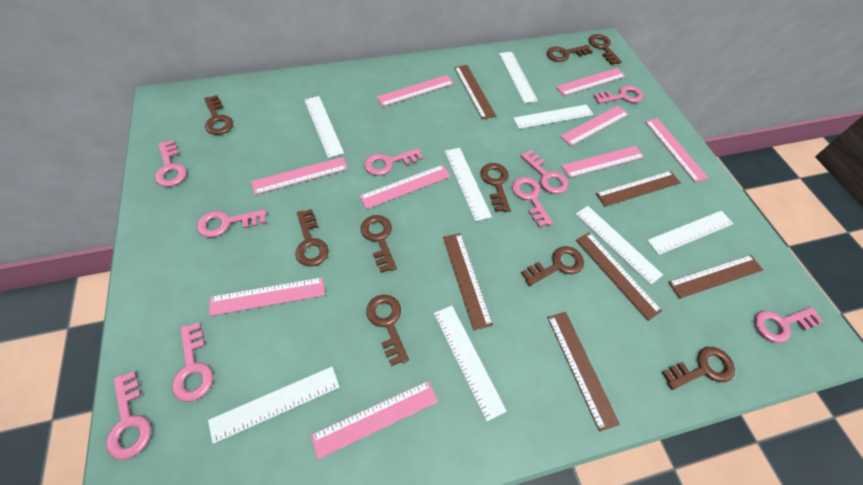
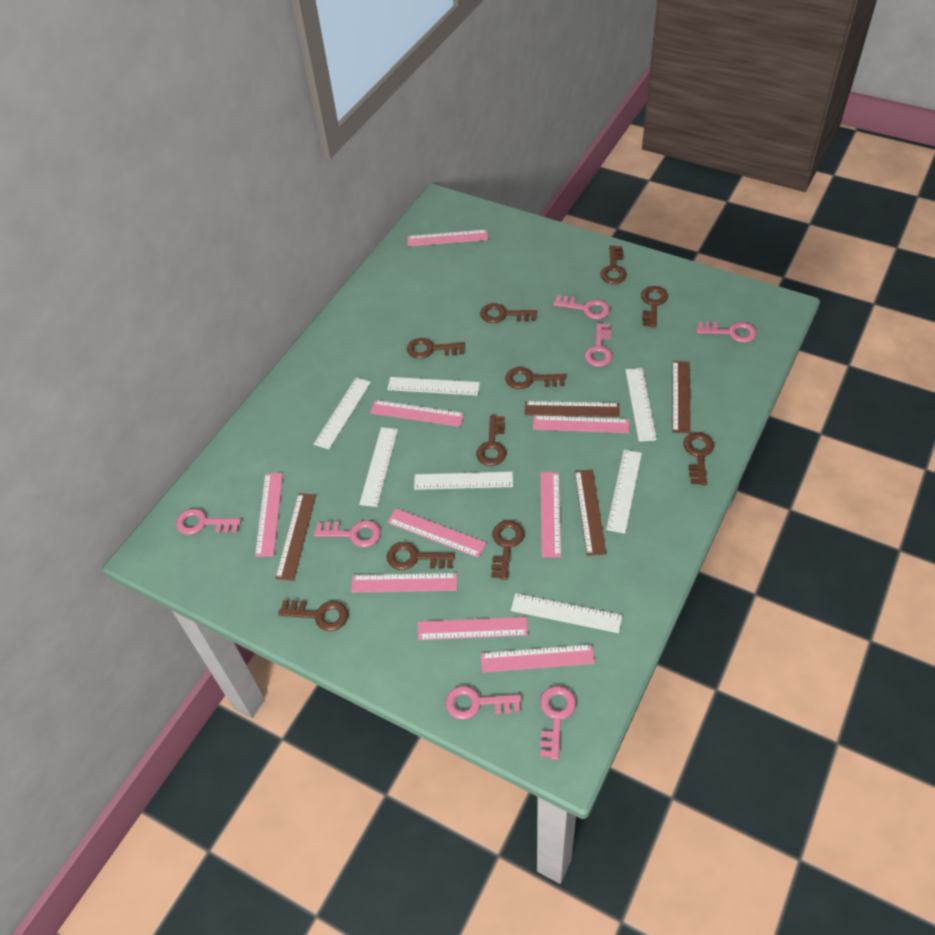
brown key: 9 -> 10
brown ruler: 6 -> 4
pink key: 9 -> 7
white ruler: 8 -> 7

